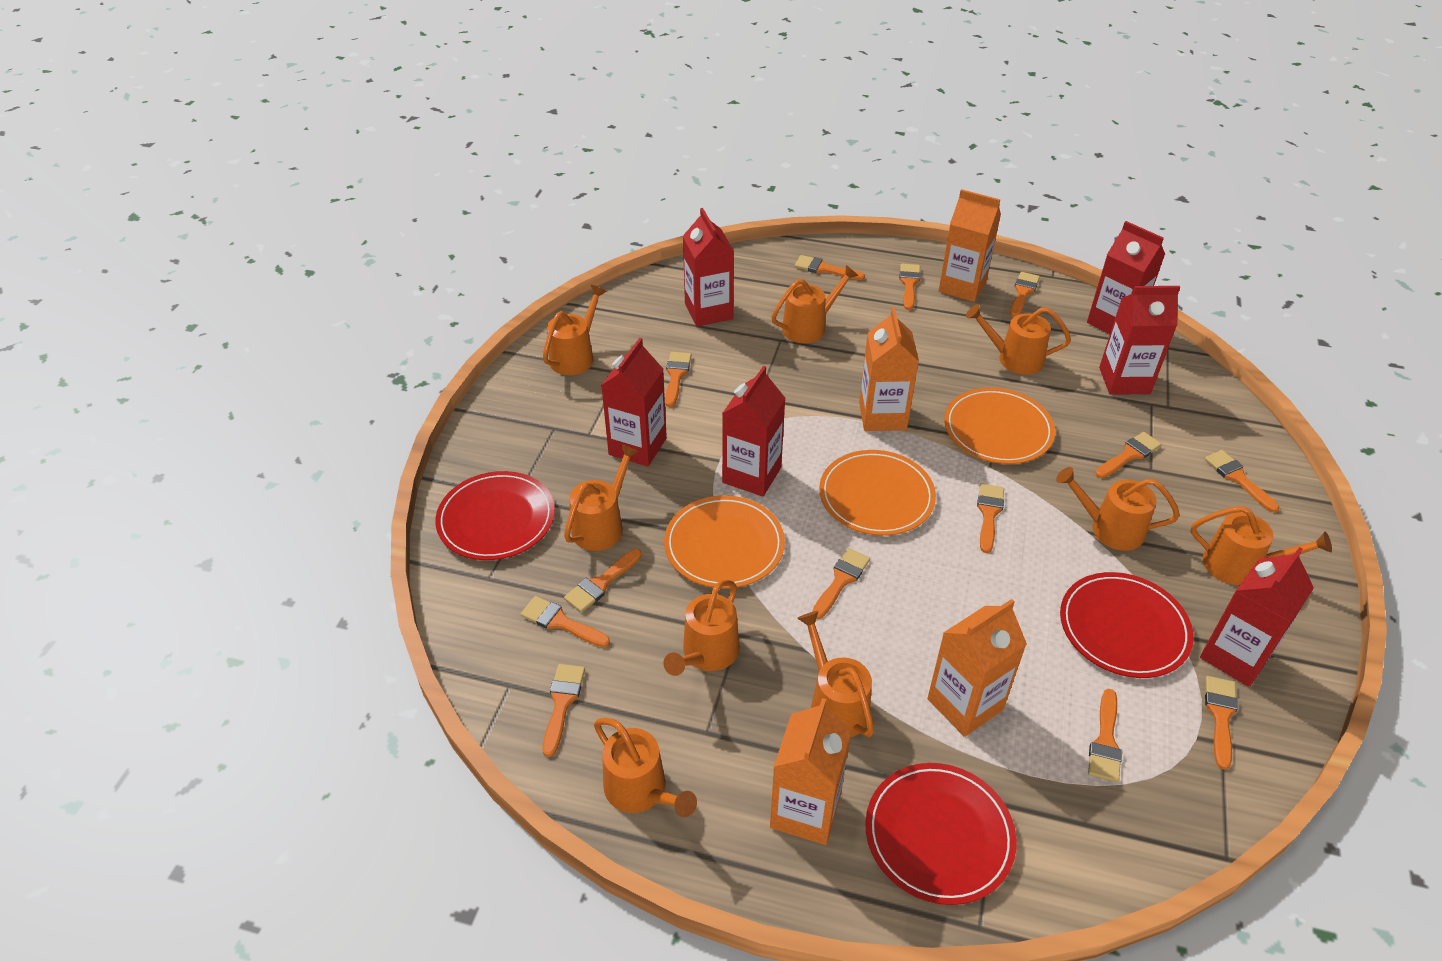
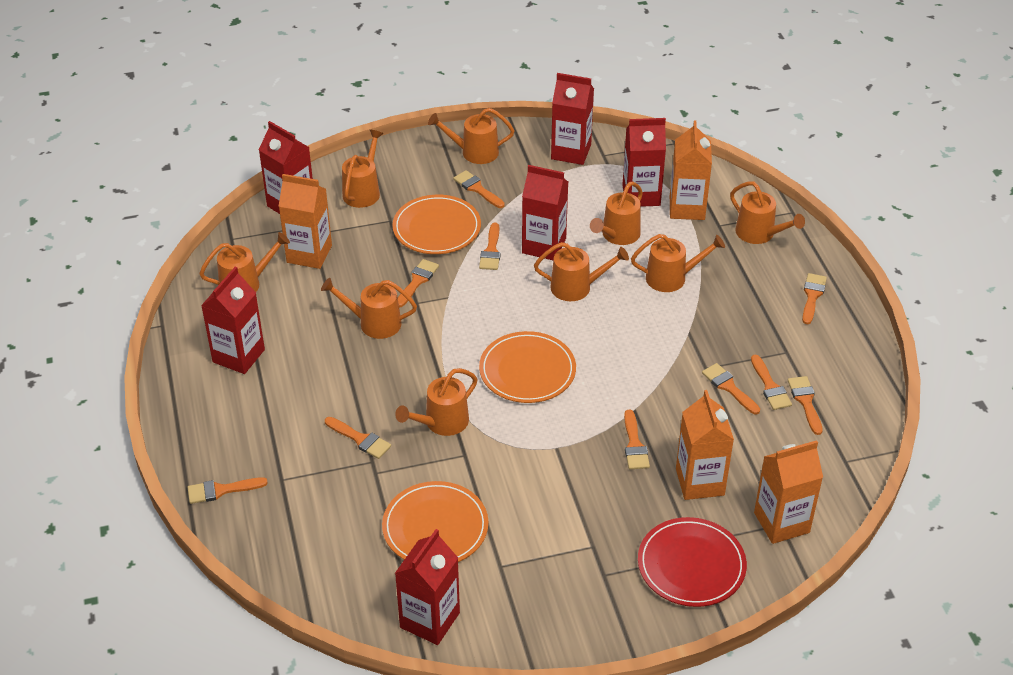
orange brush: 13 -> 10
red plate: 3 -> 1

